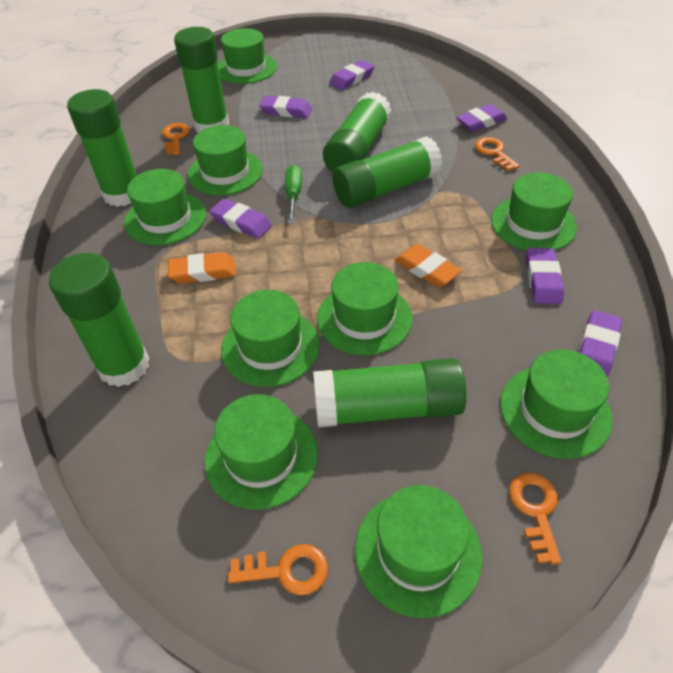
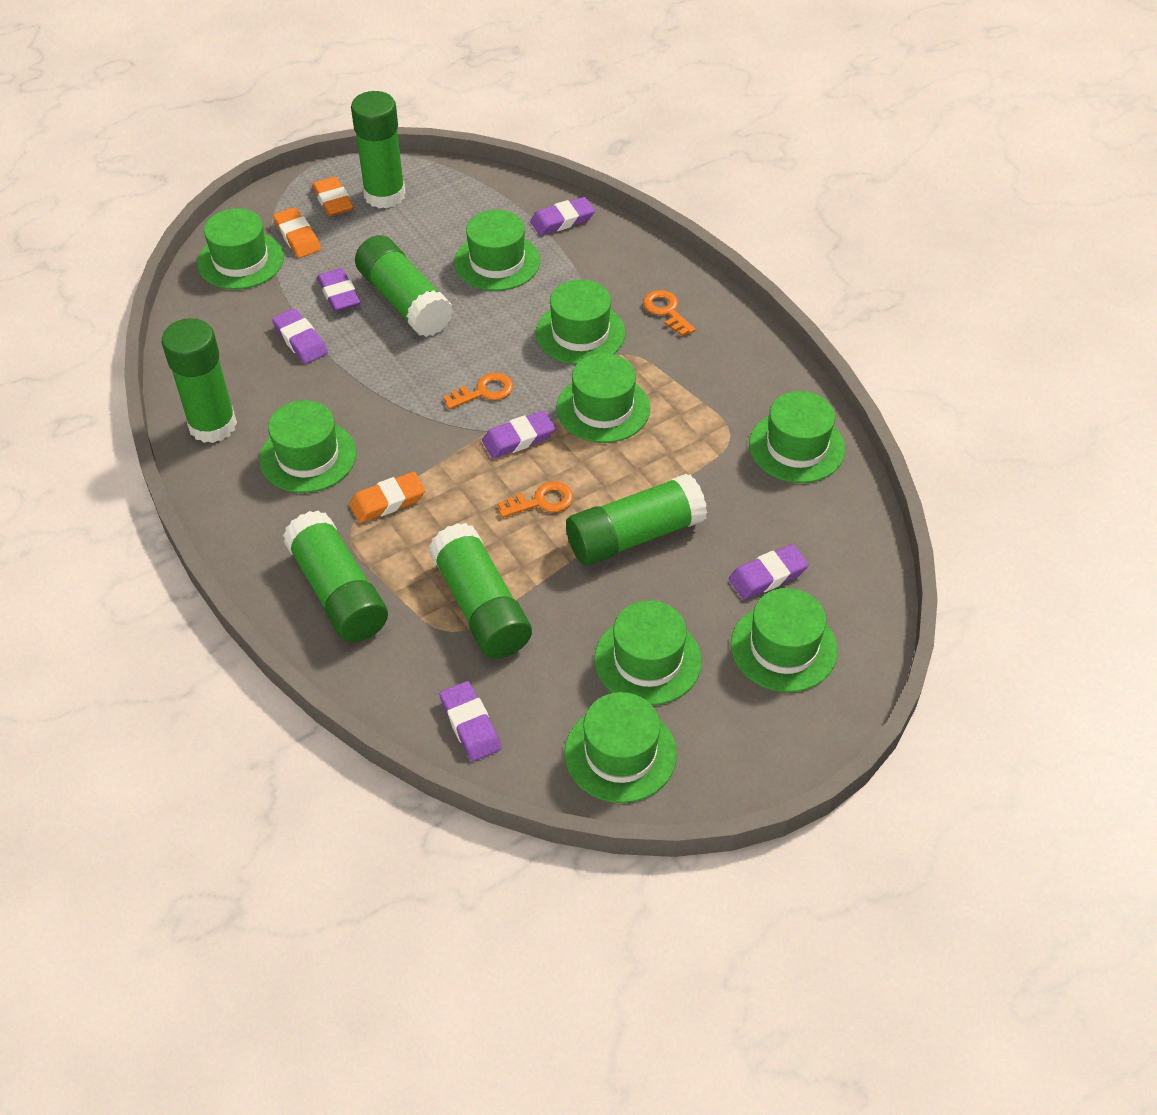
green screwdriver: 1 -> 0
orange eraser: 2 -> 3
orange key: 4 -> 3

